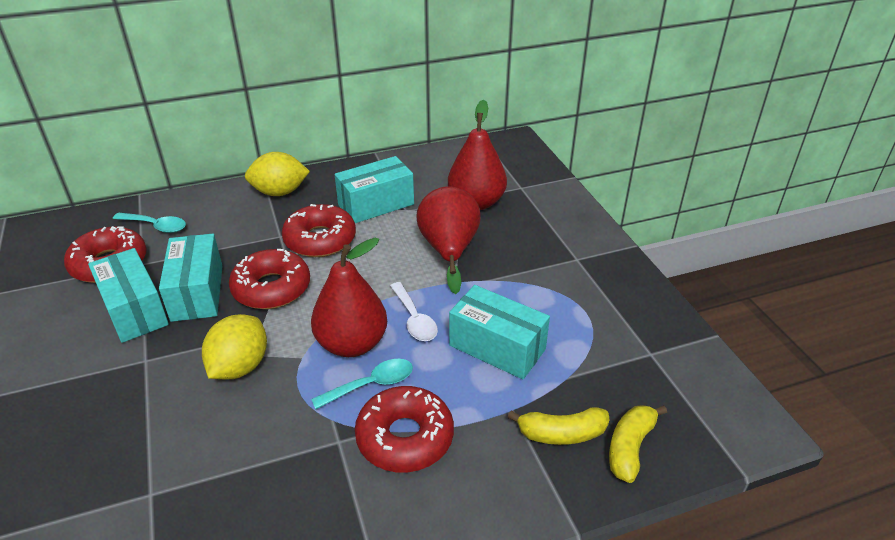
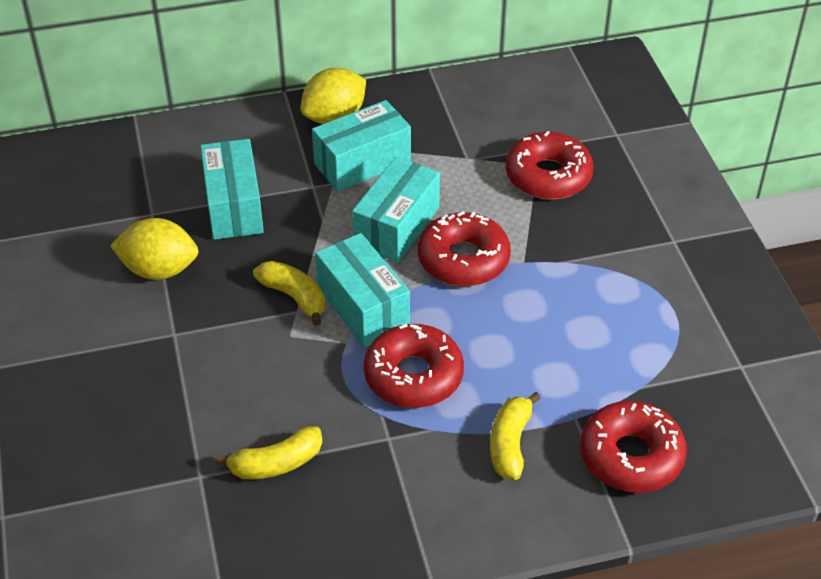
red pear: 3 -> 0
turquoise spoon: 2 -> 0
white spoon: 1 -> 0
yellow banana: 2 -> 3

